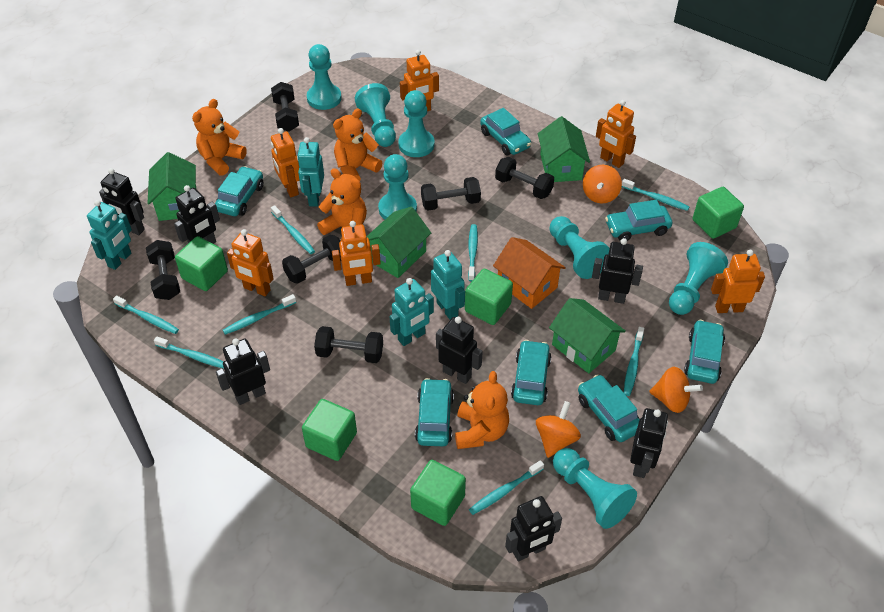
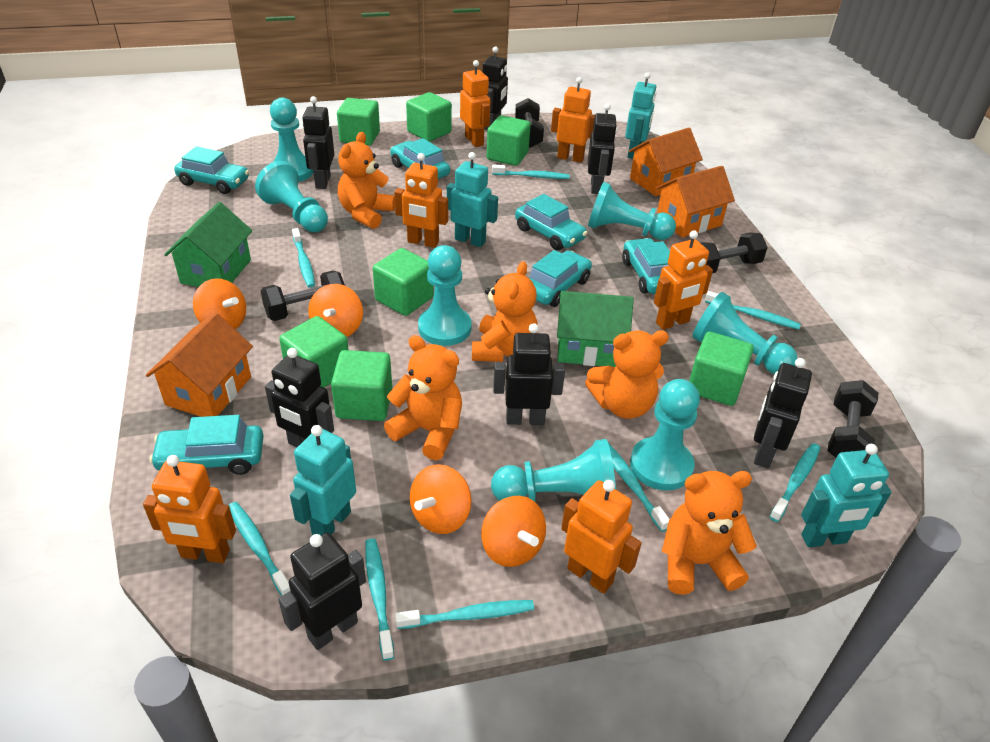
black dumbbell: 6 -> 4
green cube: 5 -> 7
green house: 4 -> 2
orange house: 1 -> 3
orange spinning top: 3 -> 4
orange teddy bear: 4 -> 5
turquoise car: 7 -> 6

